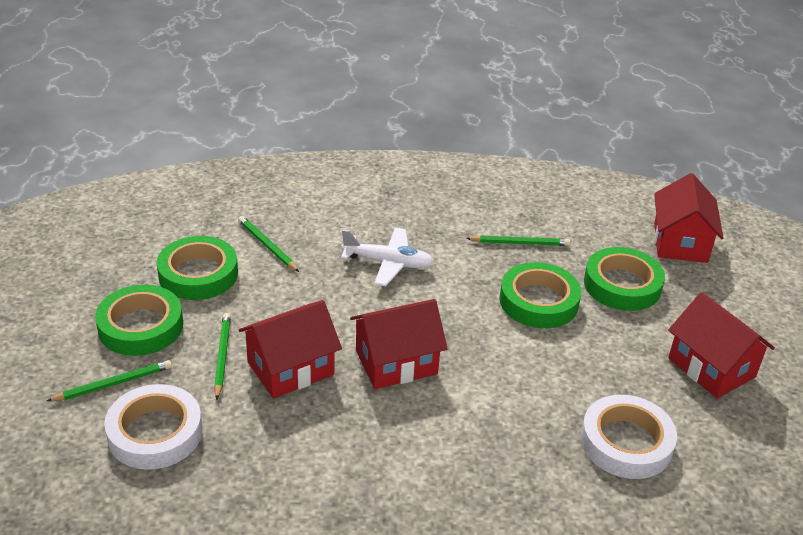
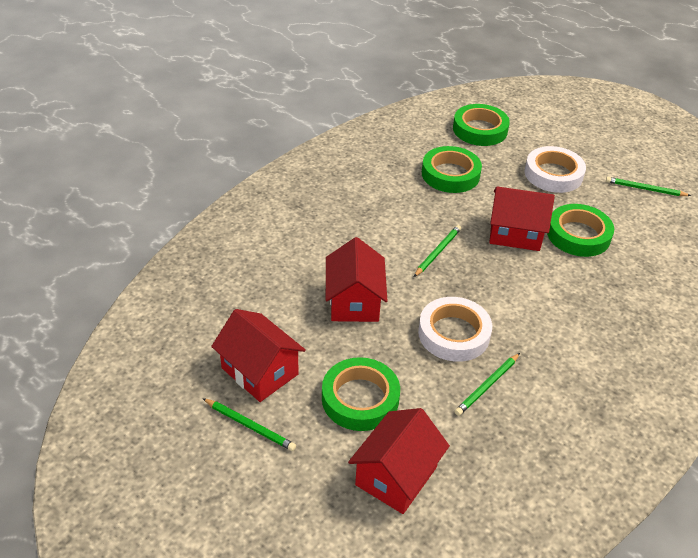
white plane: 1 -> 0

